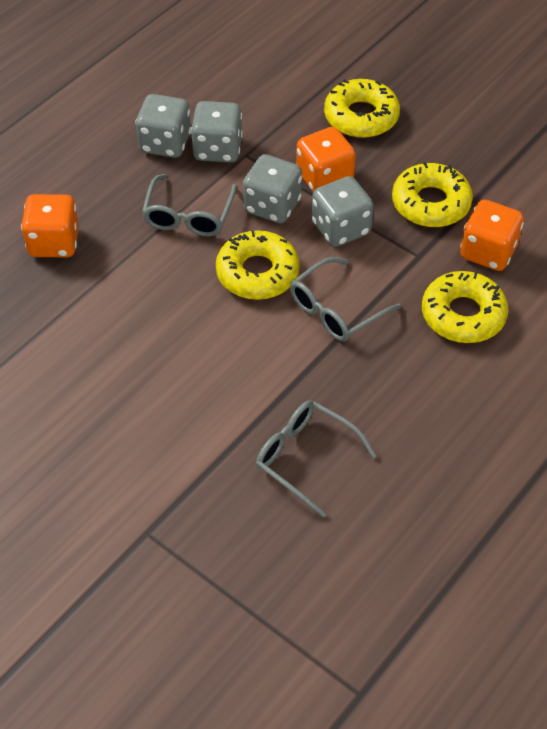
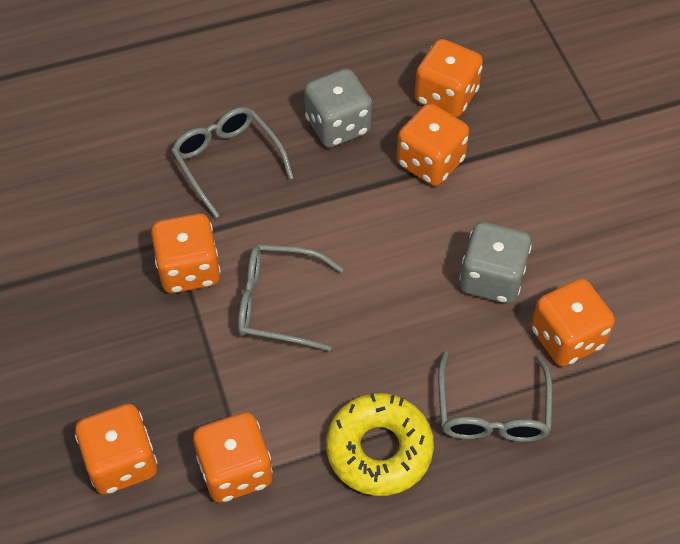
grey dice: 4 -> 2
orange dice: 3 -> 6
yellow donut: 4 -> 1

